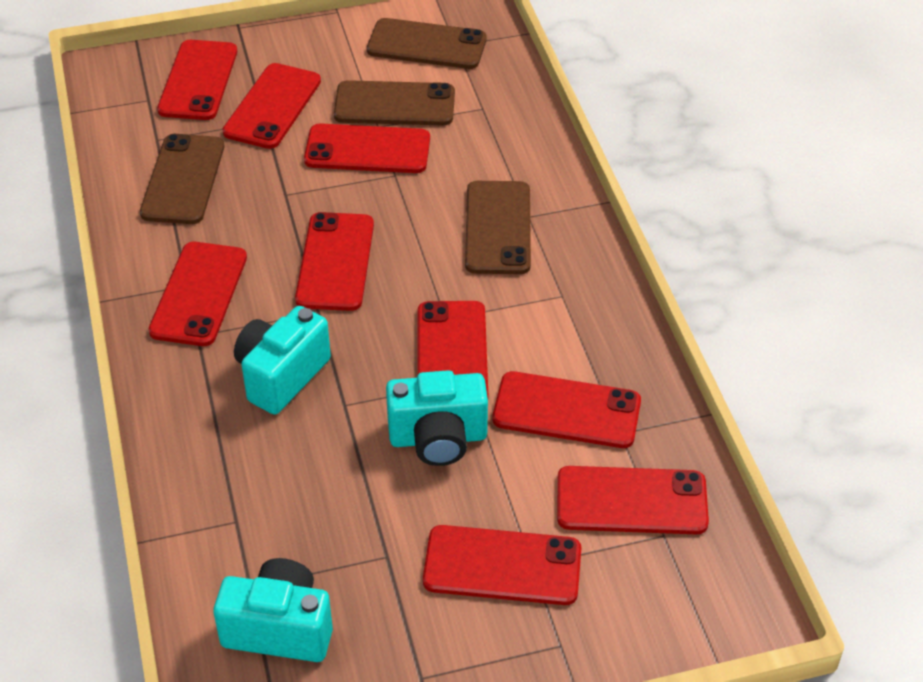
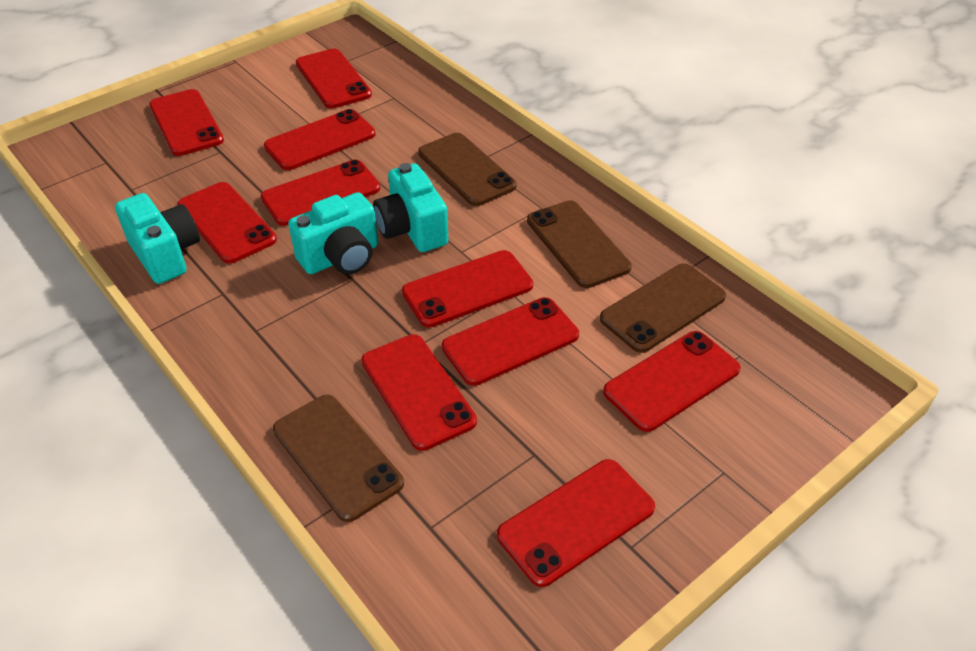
red phone: 9 -> 10

